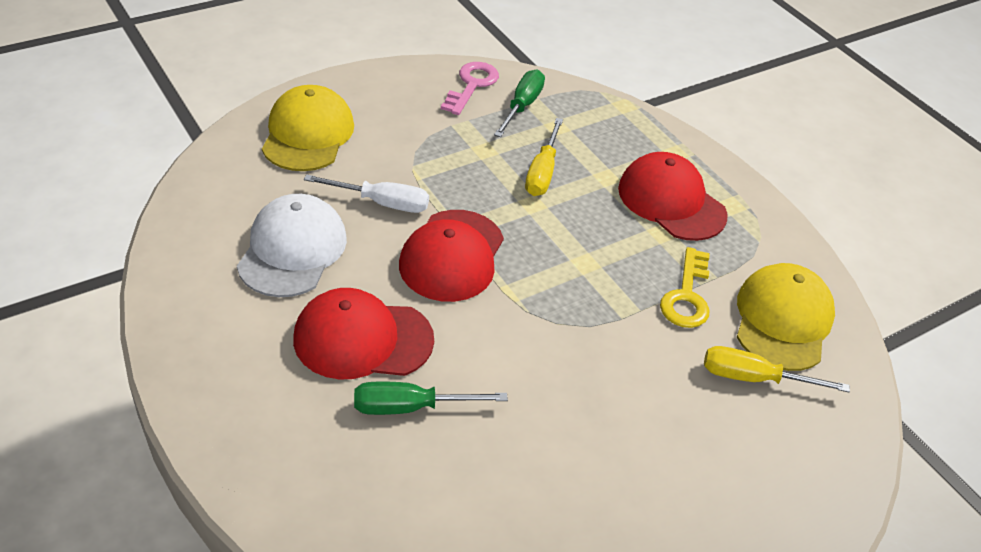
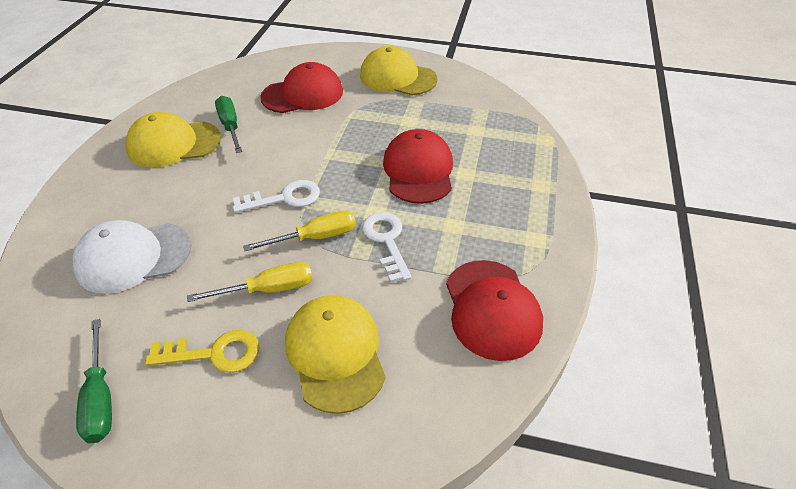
pink key: 1 -> 0
white key: 0 -> 2
white screwdriver: 1 -> 0
yellow cap: 2 -> 3

